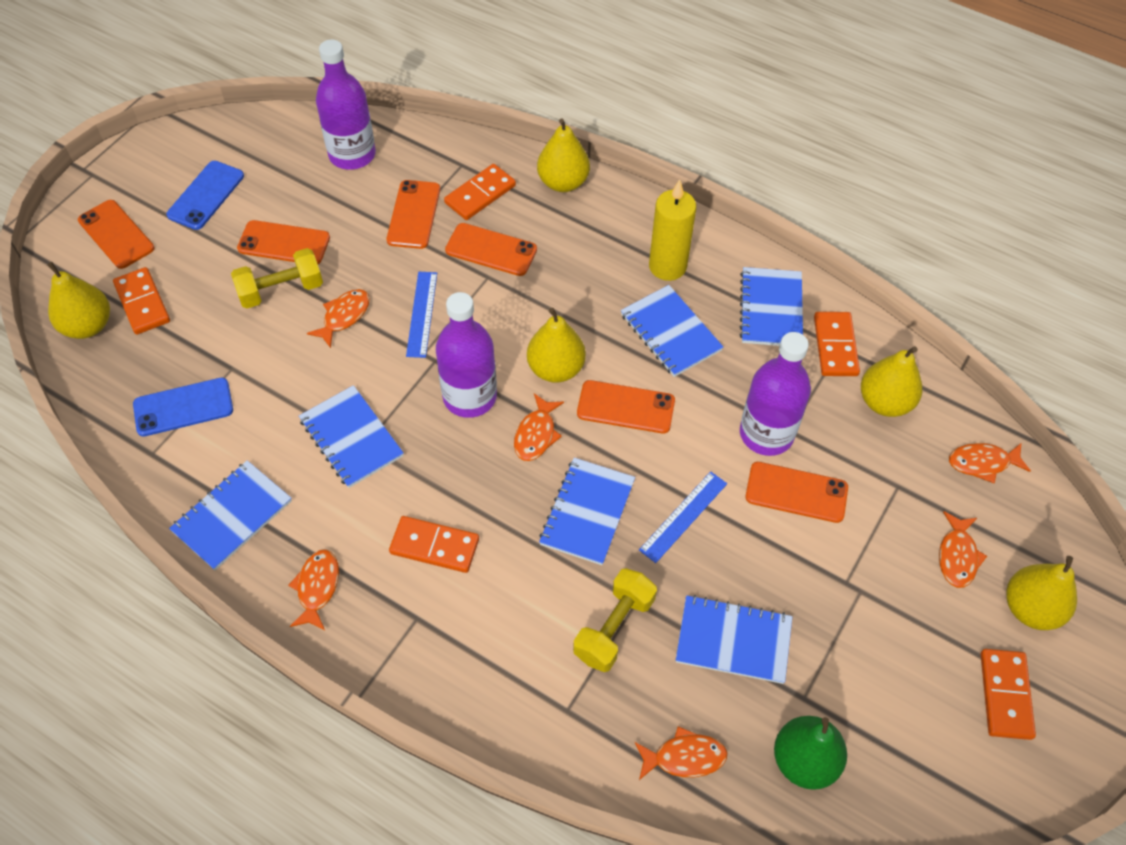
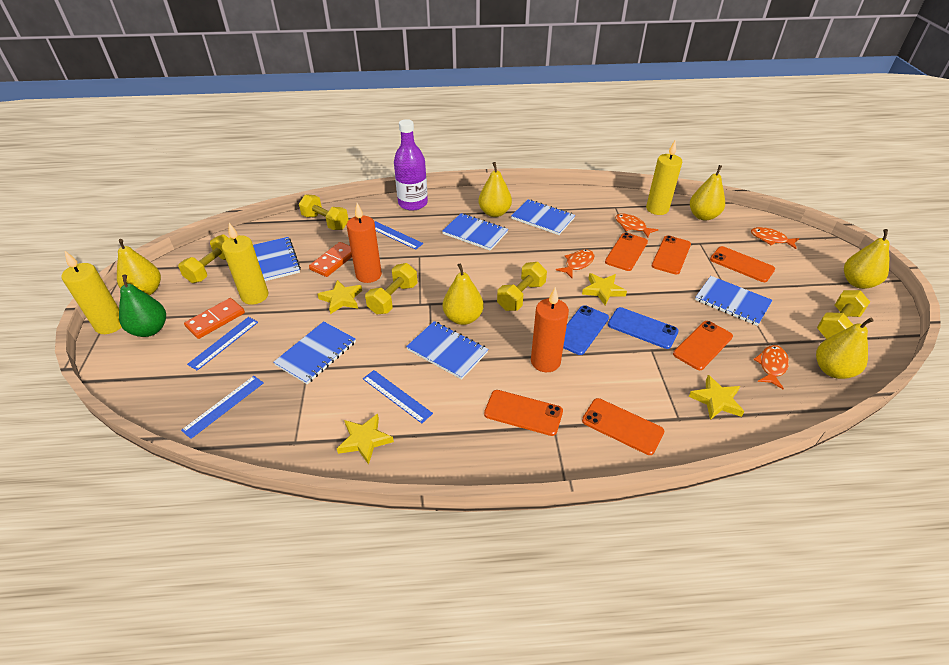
blue ruler: 2 -> 4
orange candle: 0 -> 2
orange domino: 5 -> 2
orange fish: 6 -> 4
purple bottle: 3 -> 1
yellow candle: 1 -> 3
yellow dumbbell: 2 -> 5
yellow pear: 5 -> 6
yellow star: 0 -> 4

